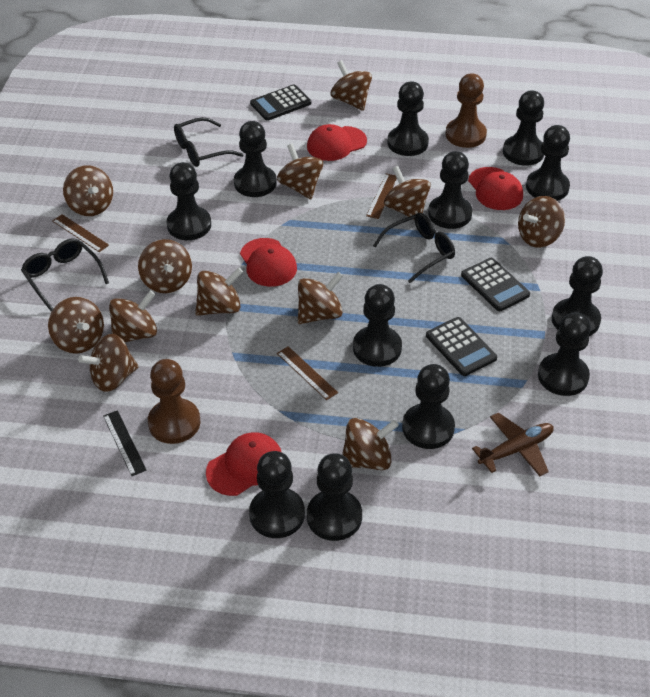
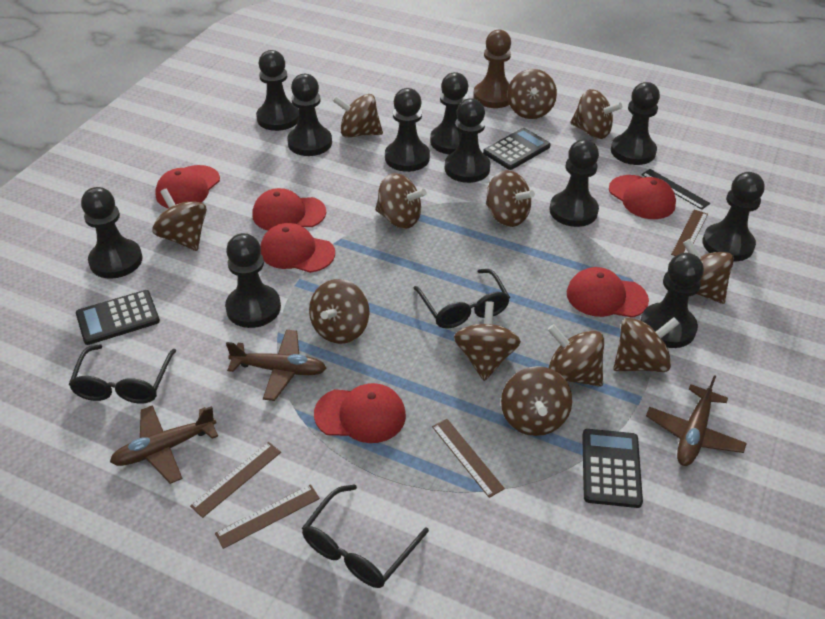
black pawn: 12 -> 11
brown pawn: 2 -> 1
brown plane: 1 -> 3
brown ruler: 3 -> 4
red cap: 4 -> 6

